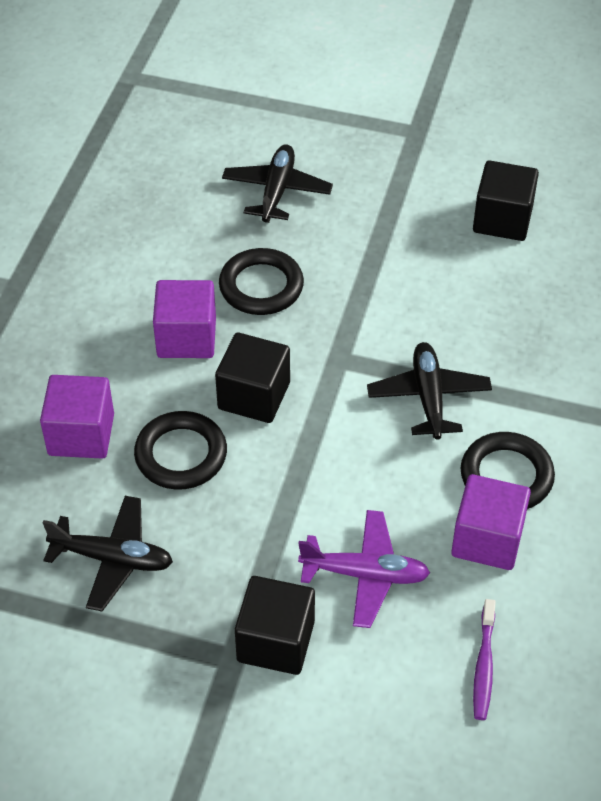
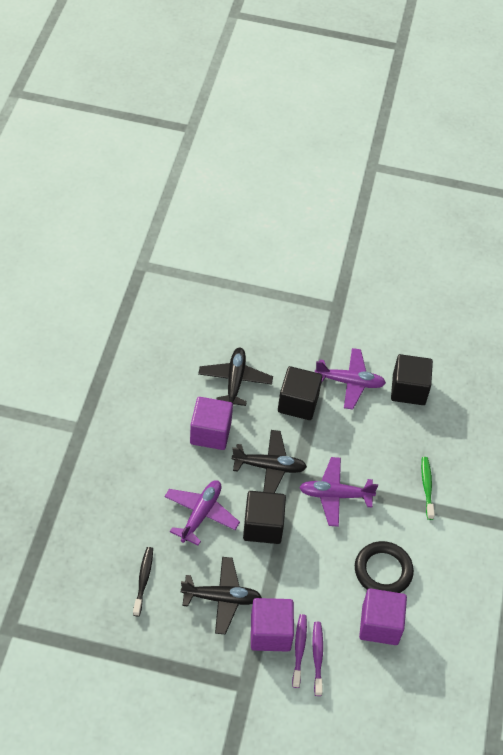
black ring: 3 -> 1
black toothbrush: 0 -> 1
green toothbrush: 0 -> 1
purple plane: 1 -> 3
purple toothbrush: 1 -> 2

